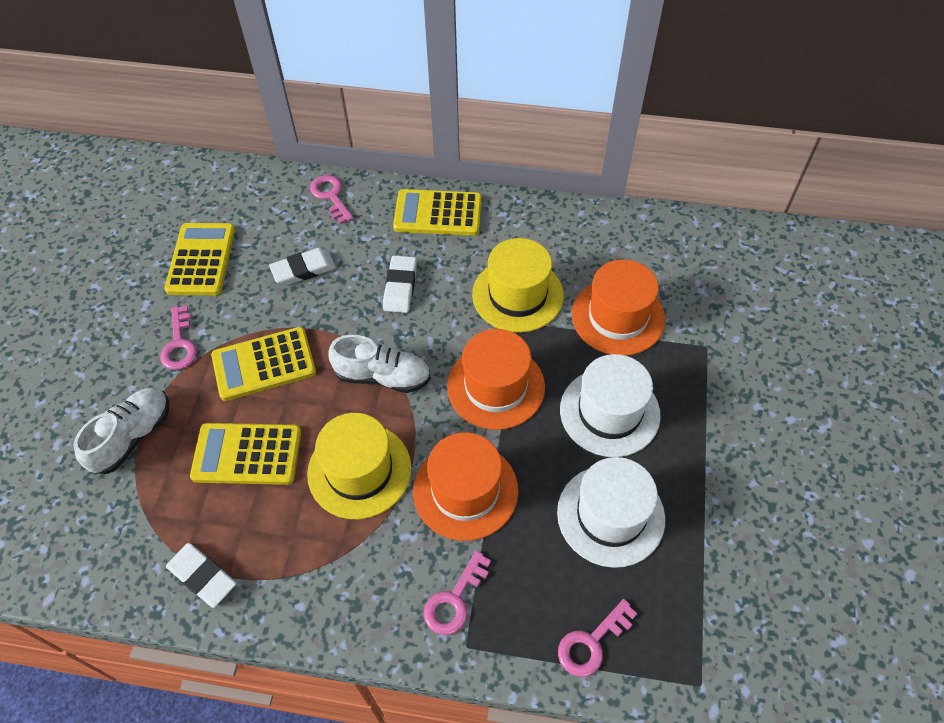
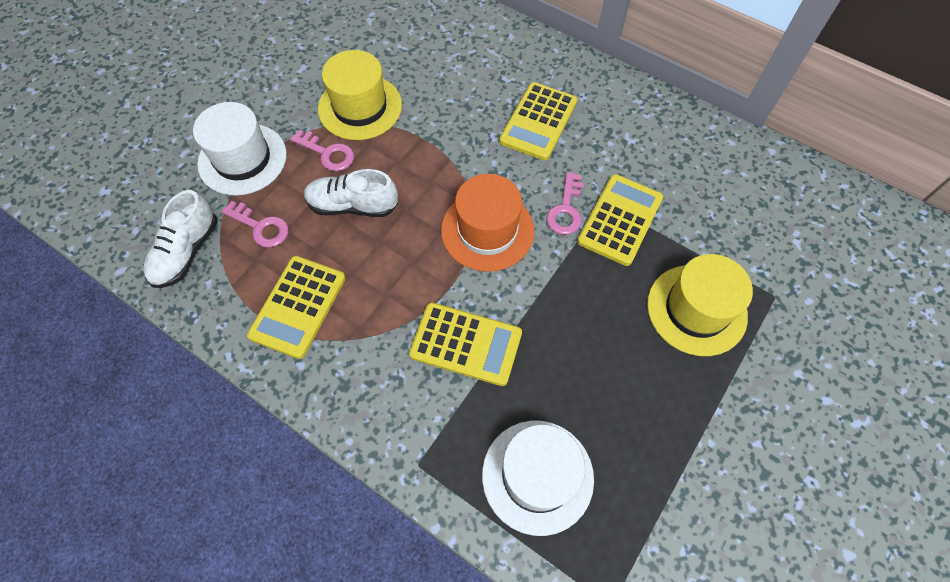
orange hat: 3 -> 1
pink key: 4 -> 3
white eraser: 3 -> 0

